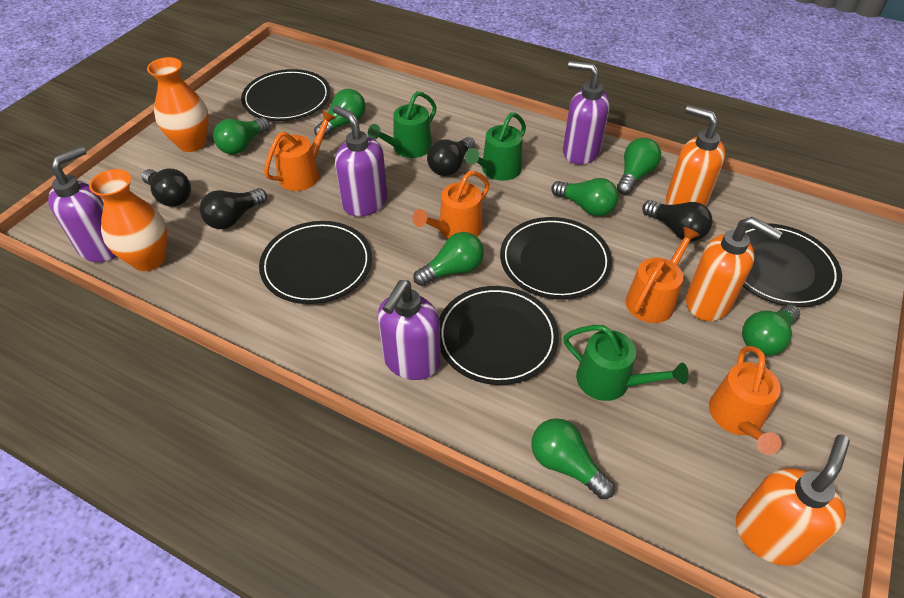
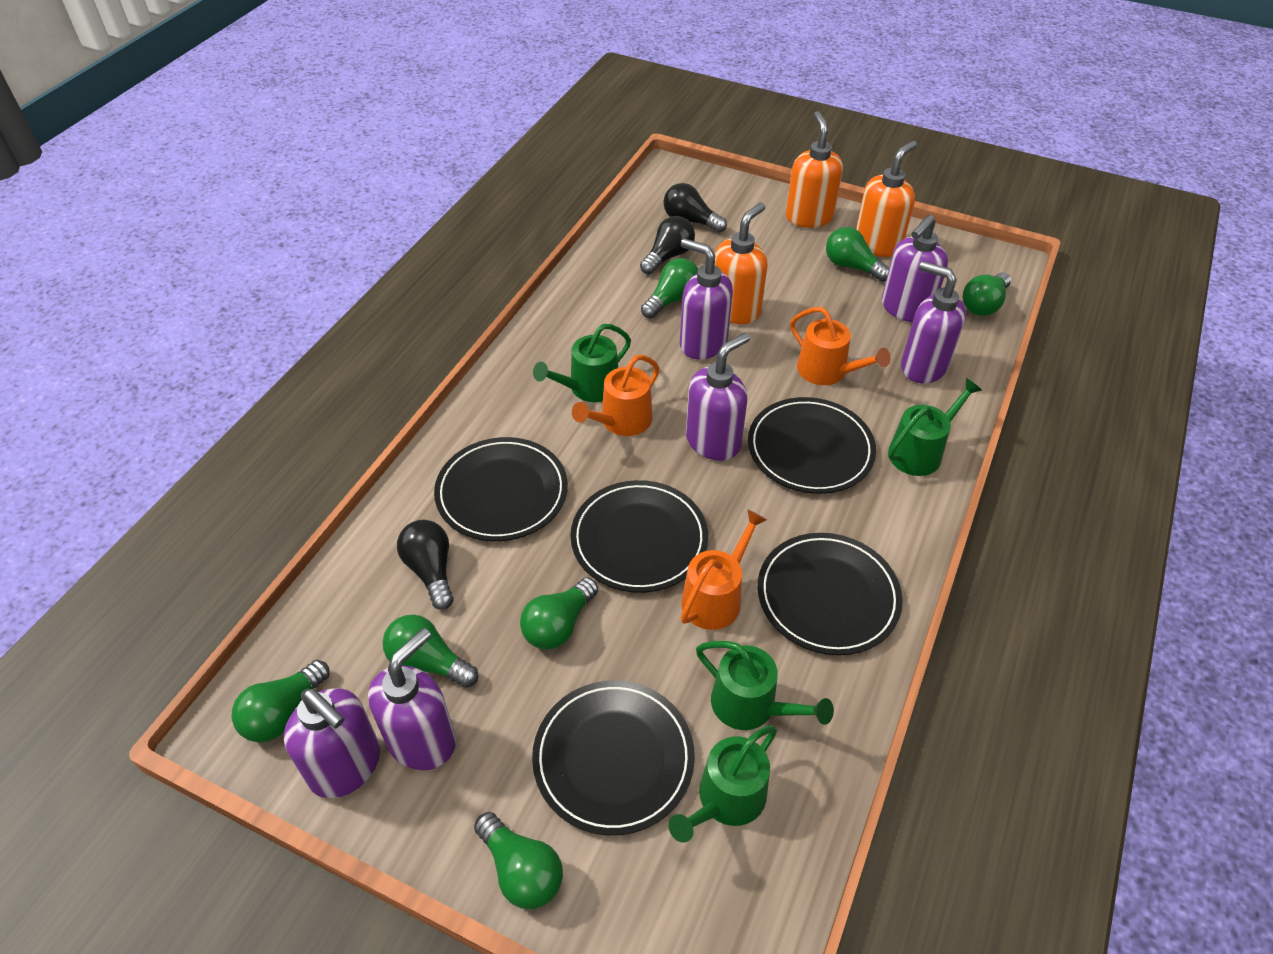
black light bulb: 4 -> 3
green watering can: 3 -> 4
orange vase: 2 -> 0
orange watering can: 4 -> 3
purple soap dispenser: 4 -> 6

